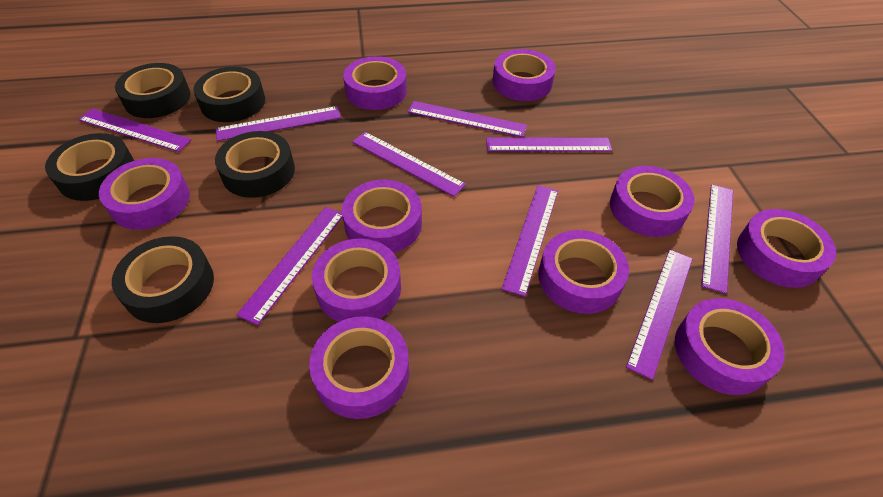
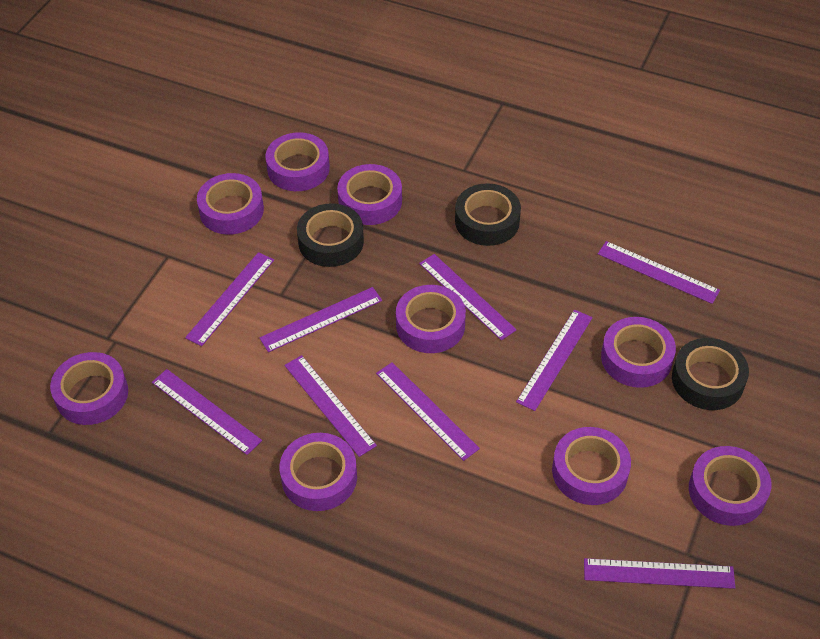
black tape: 5 -> 3
purple tape: 10 -> 9

